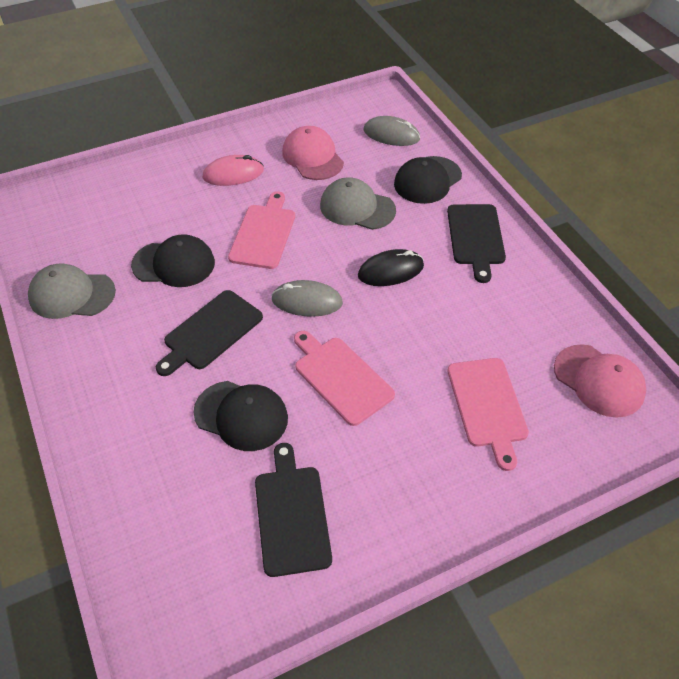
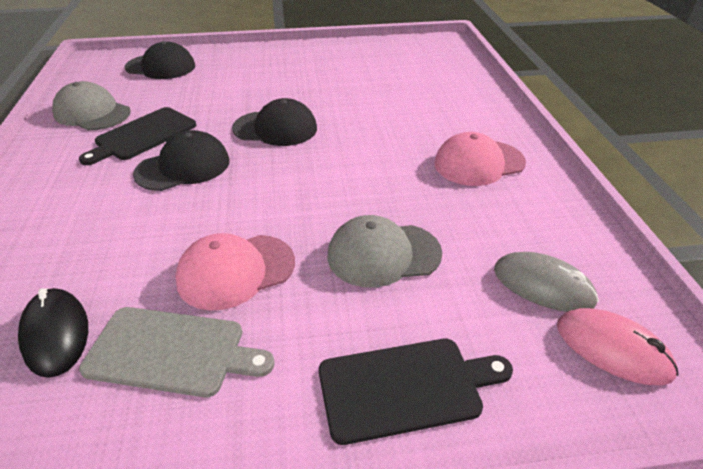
black cutting board: 3 -> 2
grey cutting board: 0 -> 1
grey mouse: 2 -> 1
pink cutting board: 3 -> 0

